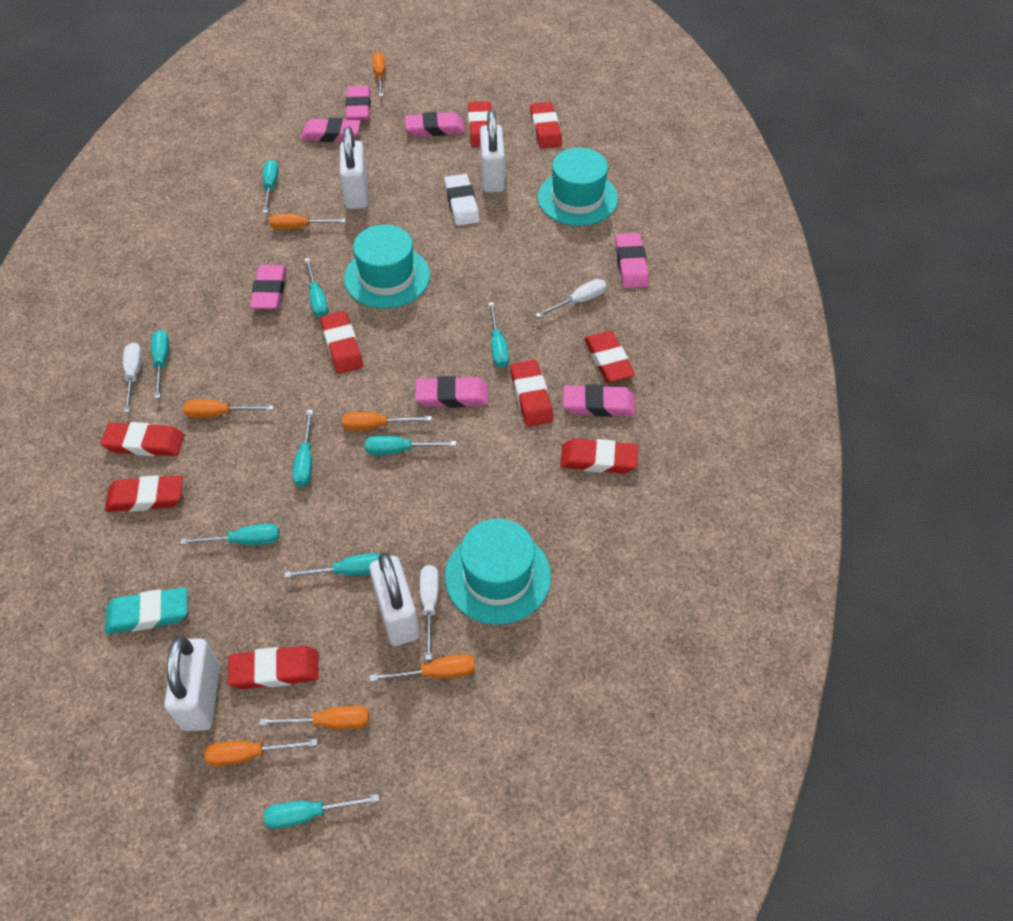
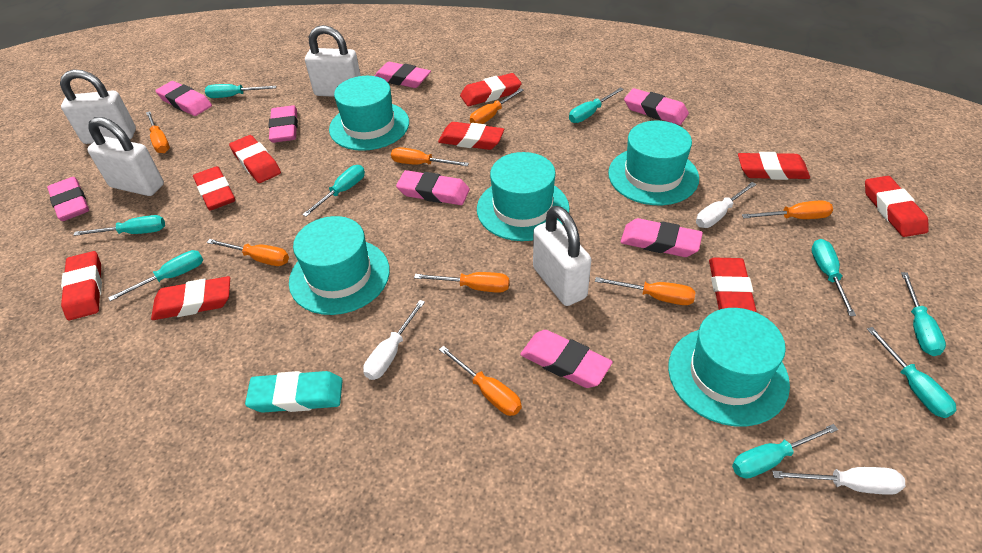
orange screwdriver: 7 -> 8
pink eraser: 7 -> 8
turquoise hat: 3 -> 5
white eraser: 1 -> 0

